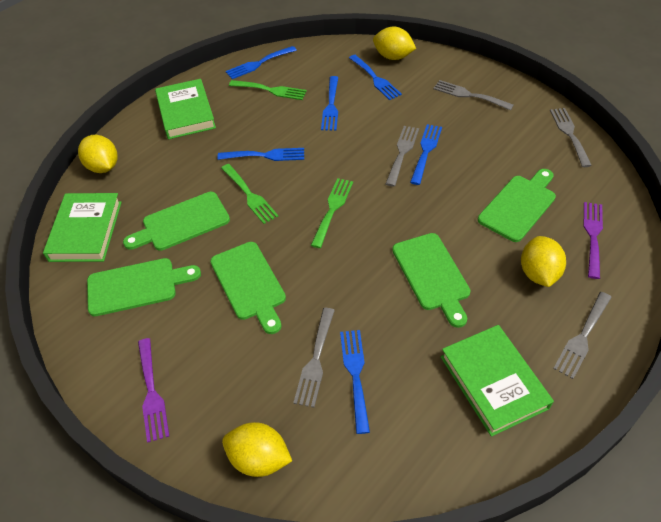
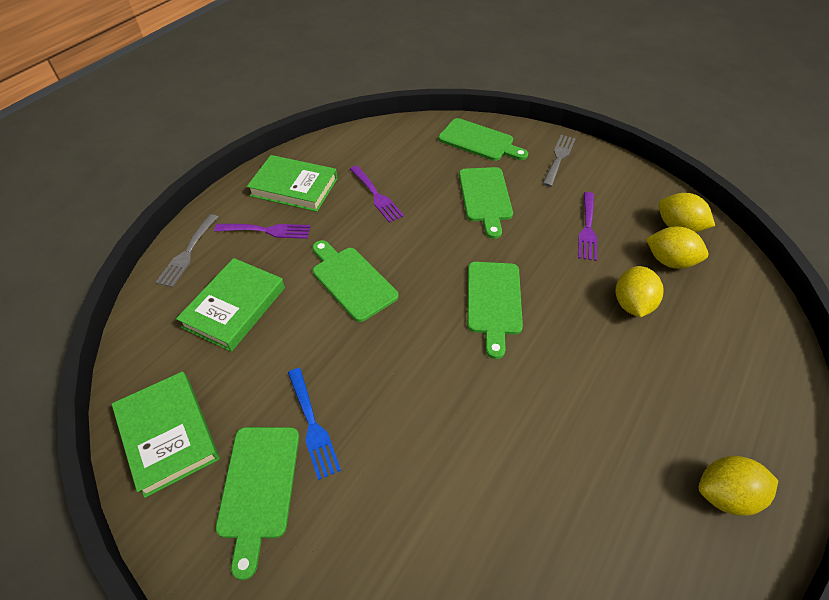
blue fork: 6 -> 1
green fork: 3 -> 0
grey fork: 5 -> 2
purple fork: 2 -> 3

